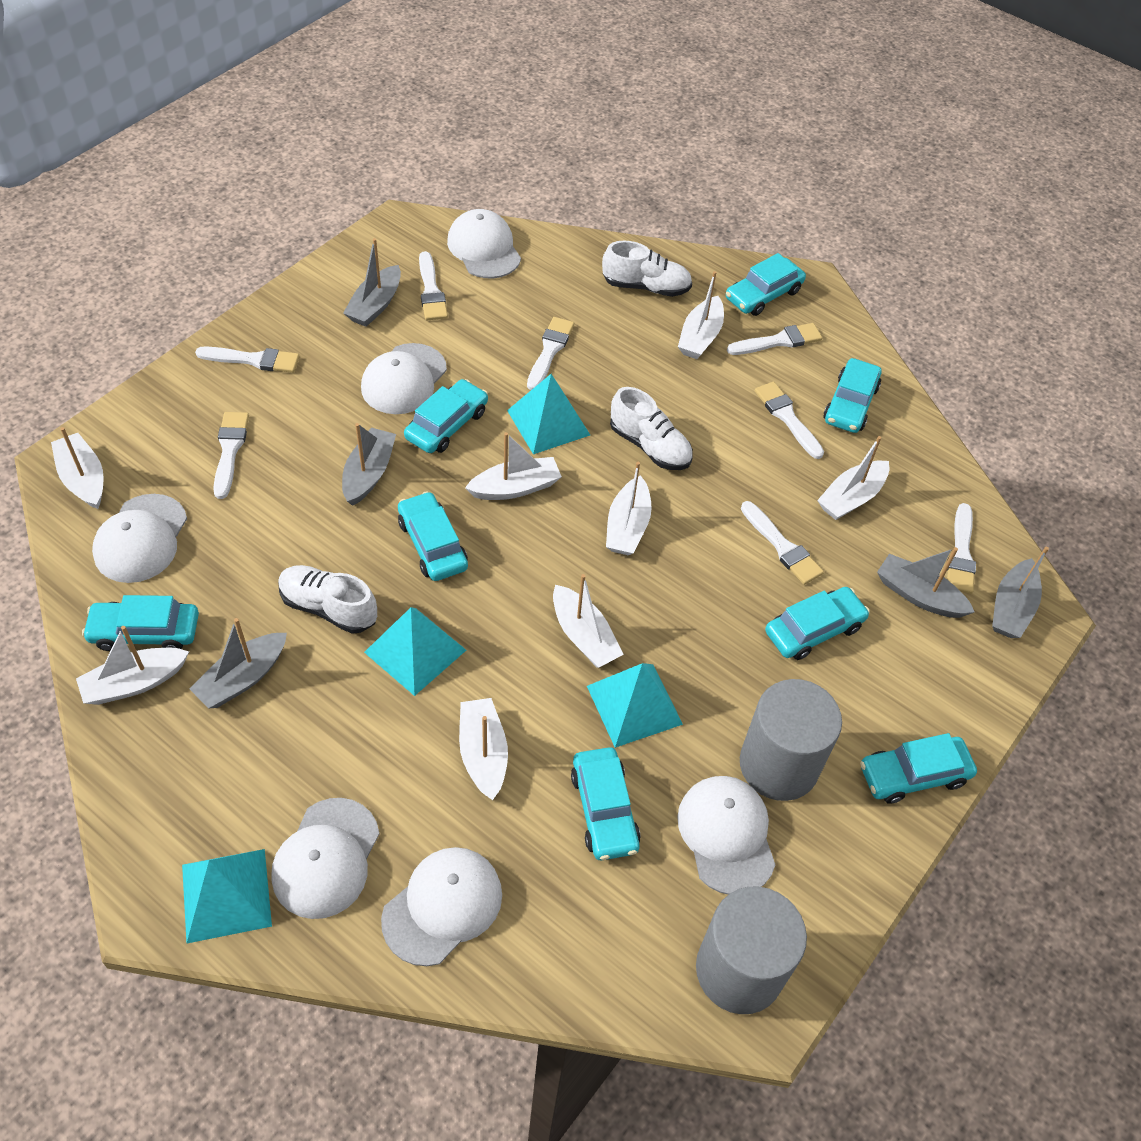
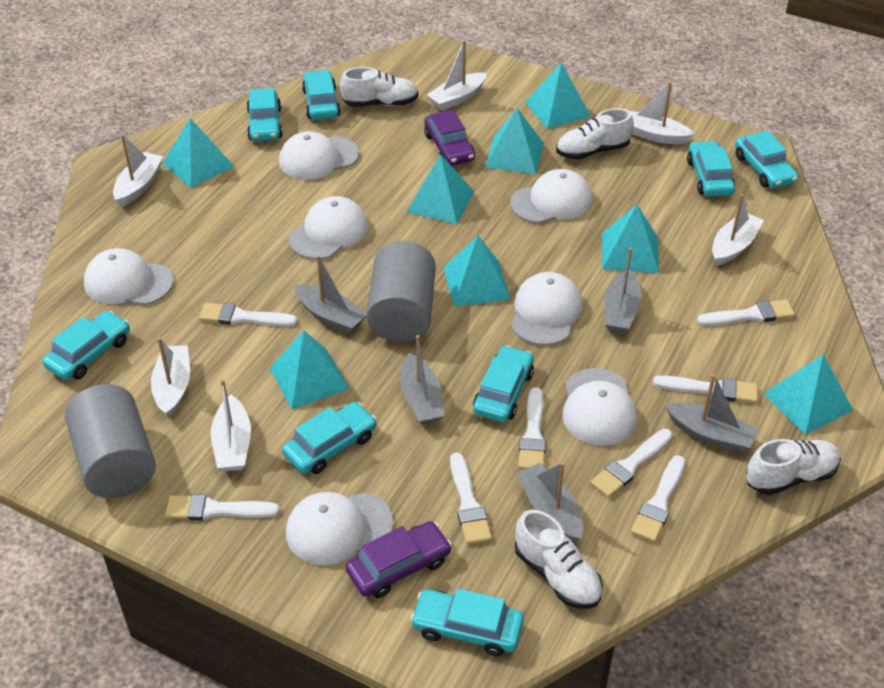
purple car: 0 -> 2
turquoise pyramid: 4 -> 8
white boat: 8 -> 6
white cap: 6 -> 7
white shoe: 3 -> 4

